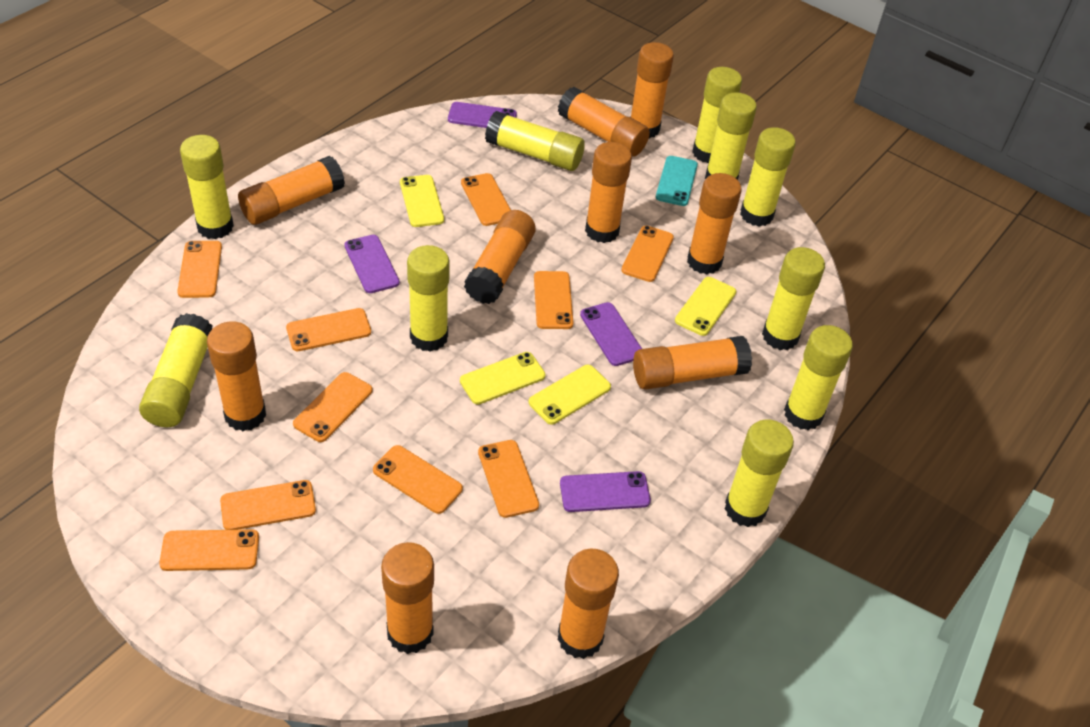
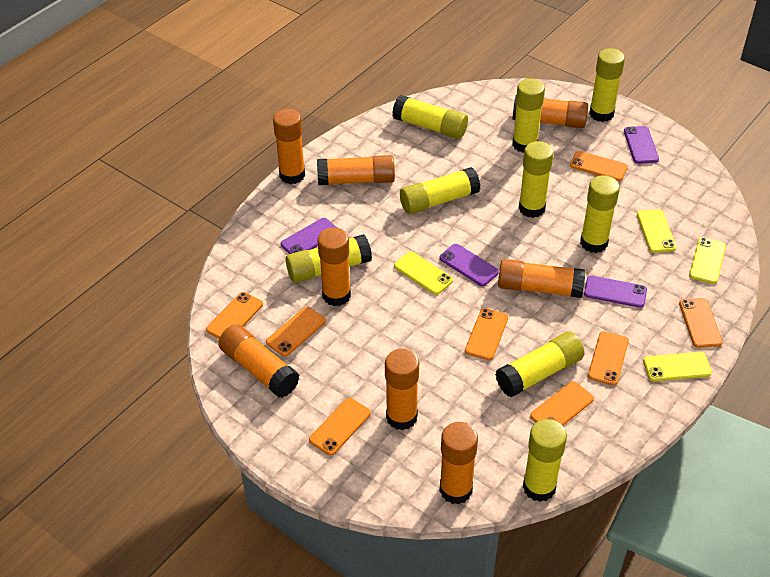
orange glue stick: 10 -> 8
orange phone: 10 -> 8
turquoise phone: 1 -> 0
yellow glue stick: 10 -> 9

